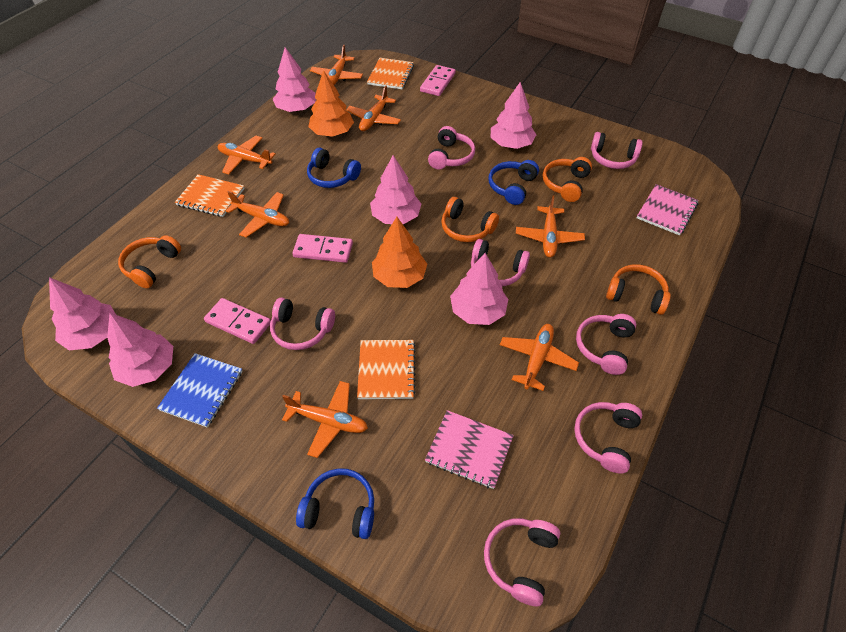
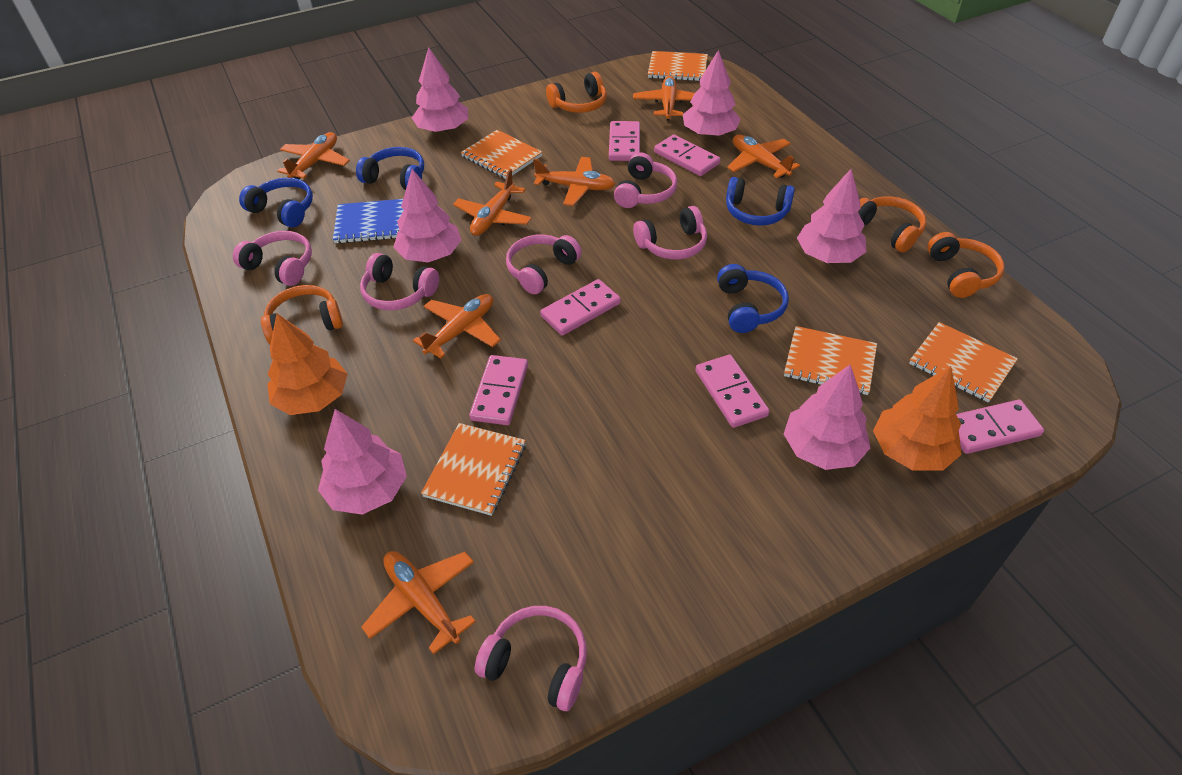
blue headphones: 3 -> 4
orange notebook: 3 -> 5
pink domino: 3 -> 6
pink headphones: 7 -> 6
pink notebook: 2 -> 0

